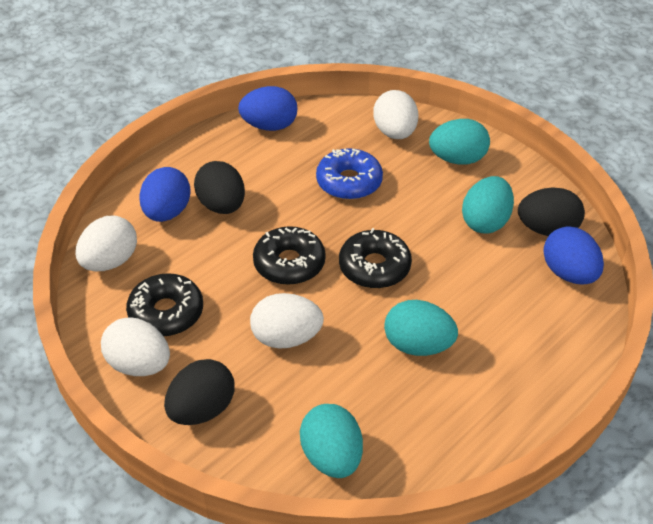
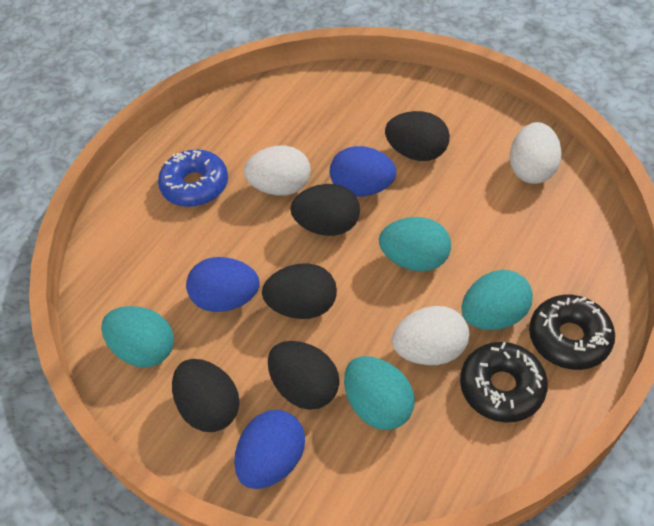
black donut: 3 -> 2
black egg: 3 -> 5
white egg: 4 -> 3

